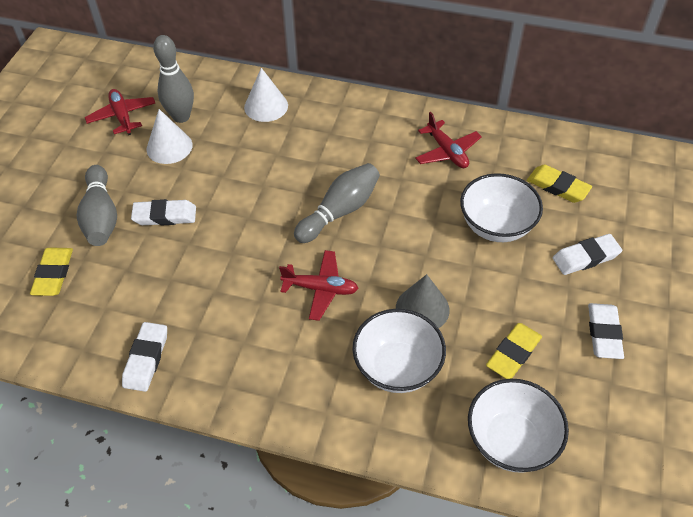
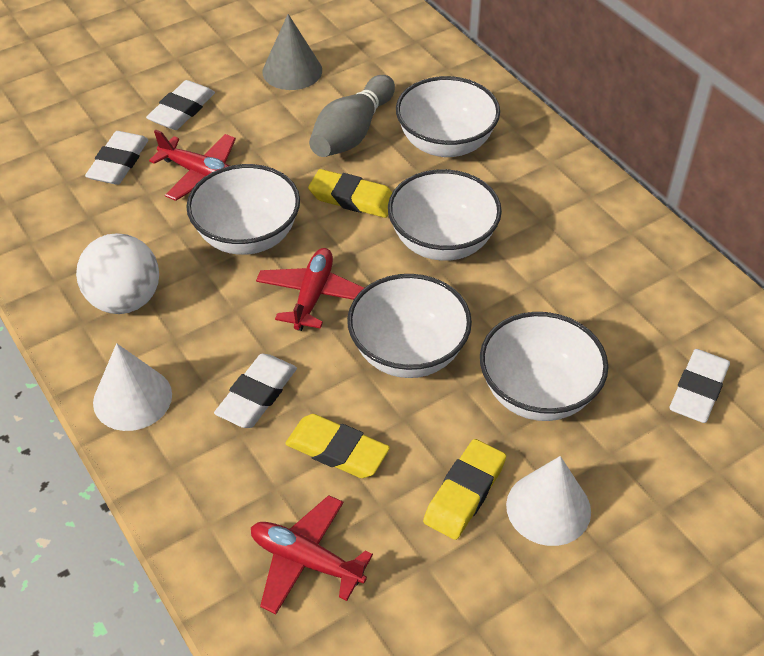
grey bowling pin: 3 -> 1
white ball: 0 -> 1
white bowl: 3 -> 5

